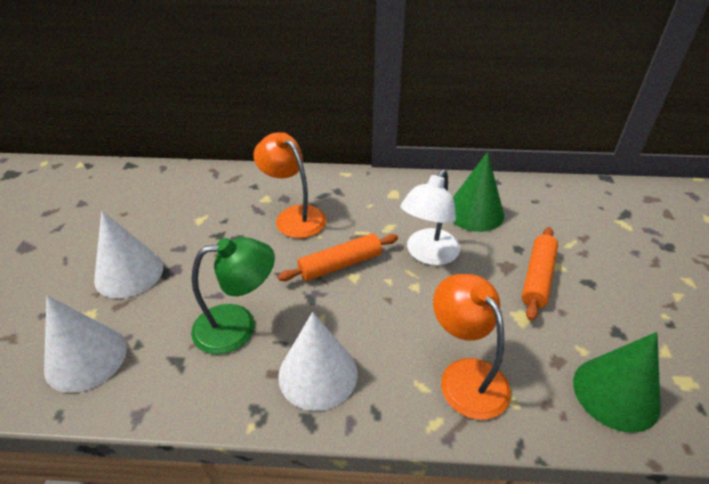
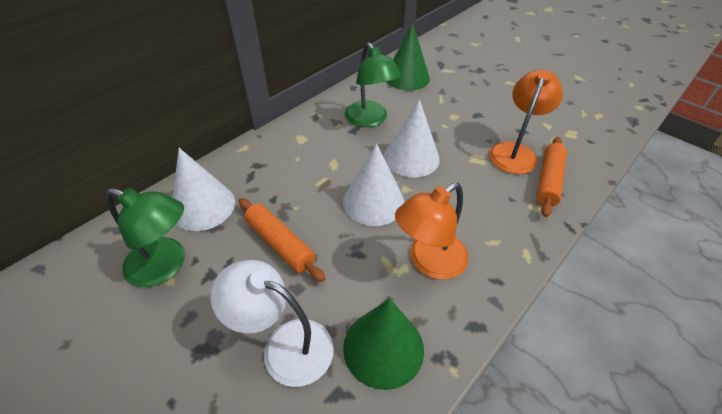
green lamp: 1 -> 2

